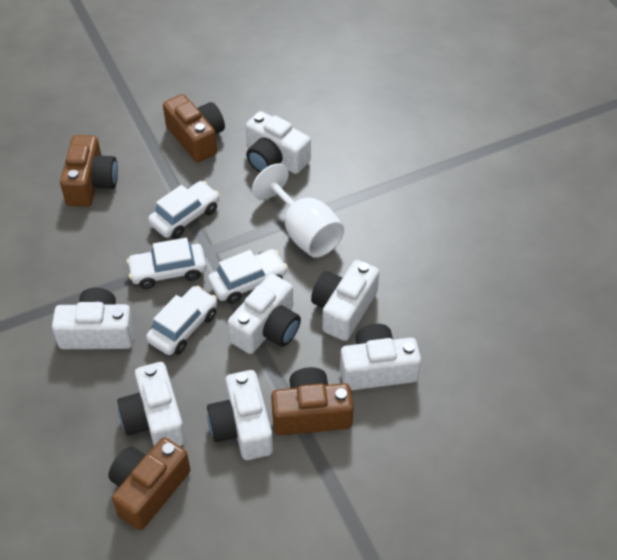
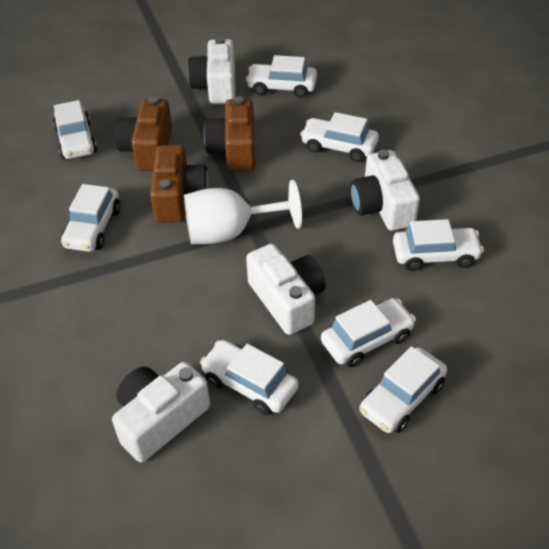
brown camera: 4 -> 3
white camera: 7 -> 4
white car: 4 -> 8

